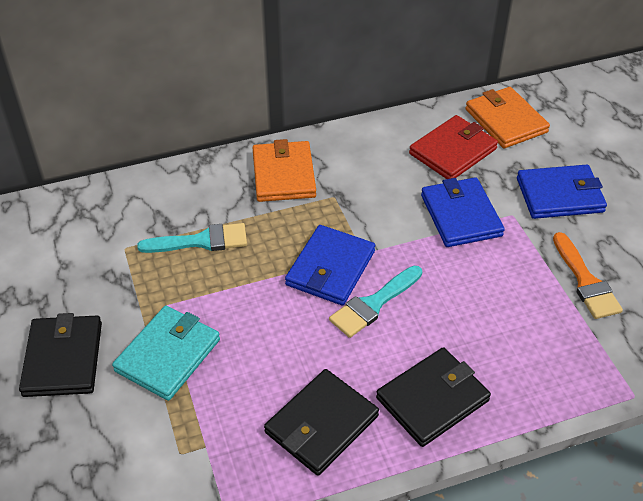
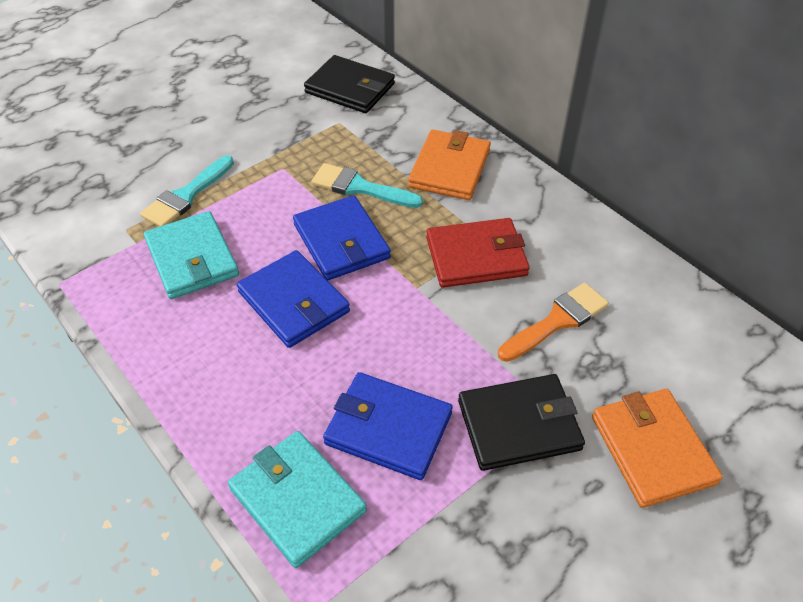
black wallet: 3 -> 2
turquoise wallet: 1 -> 2

